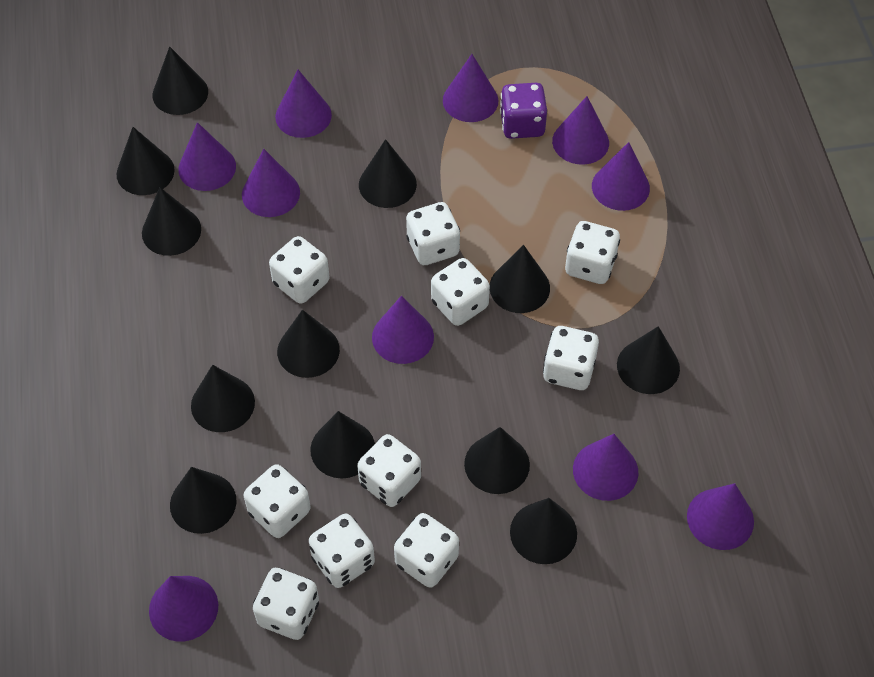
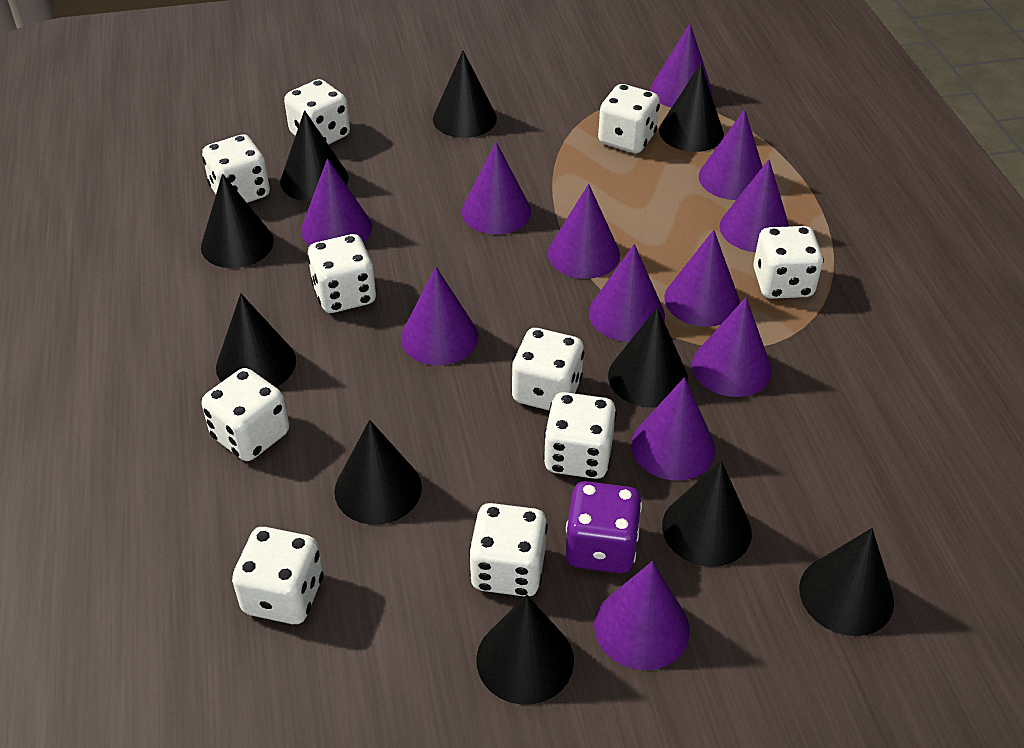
black cone: 12 -> 10
purple cone: 10 -> 12

